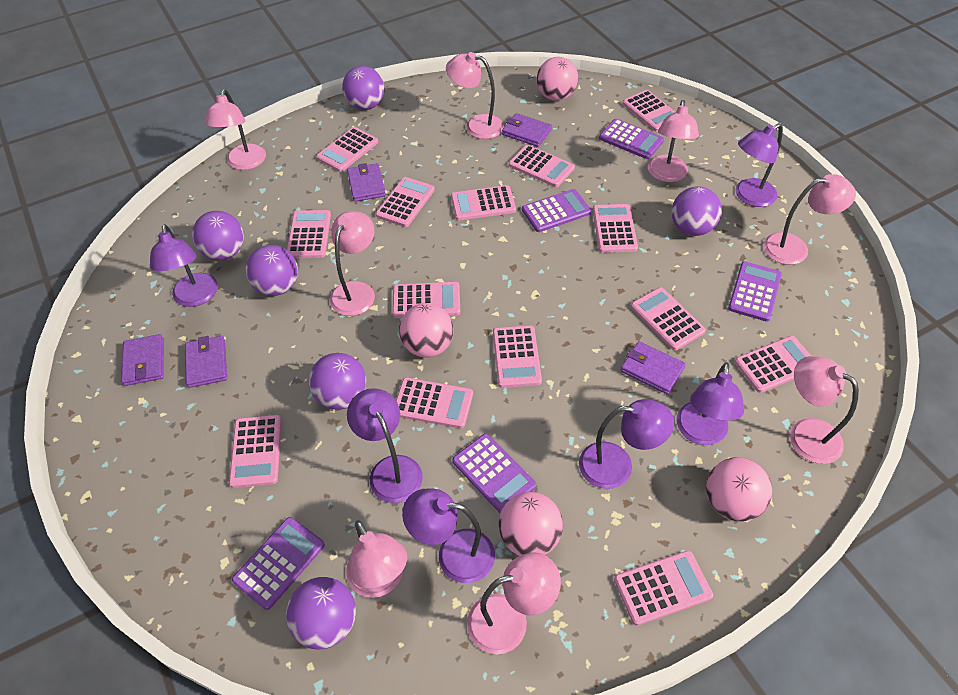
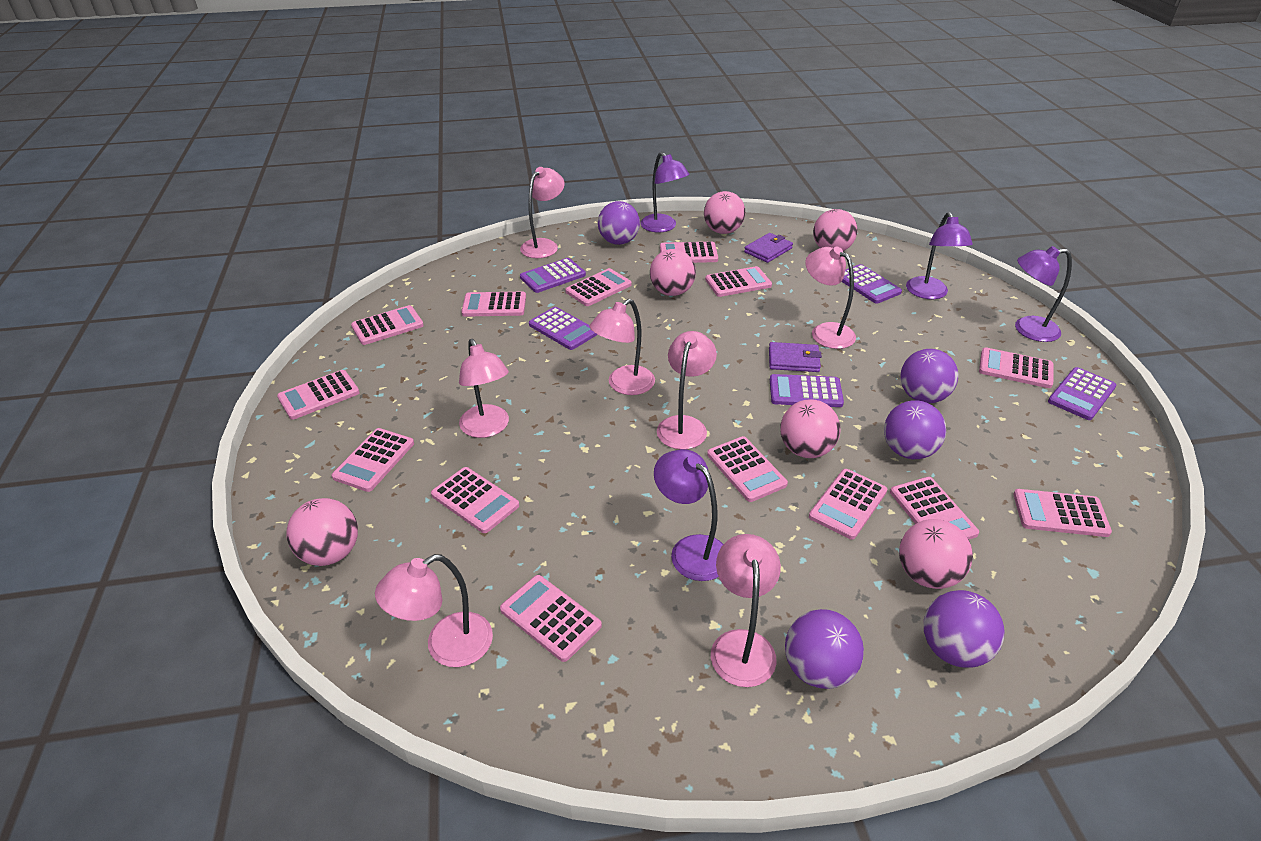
pink ball: 4 -> 6
pink lamp: 8 -> 7
purple ball: 6 -> 5
purple lamp: 6 -> 4
purple wallet: 5 -> 2

